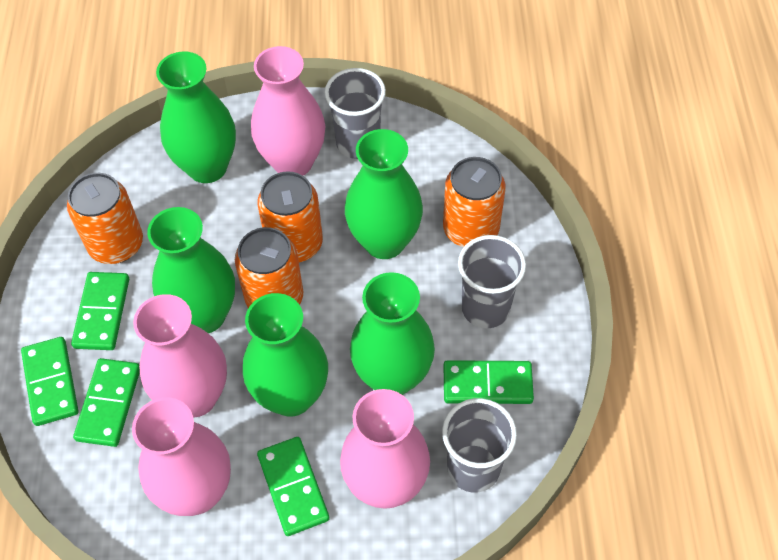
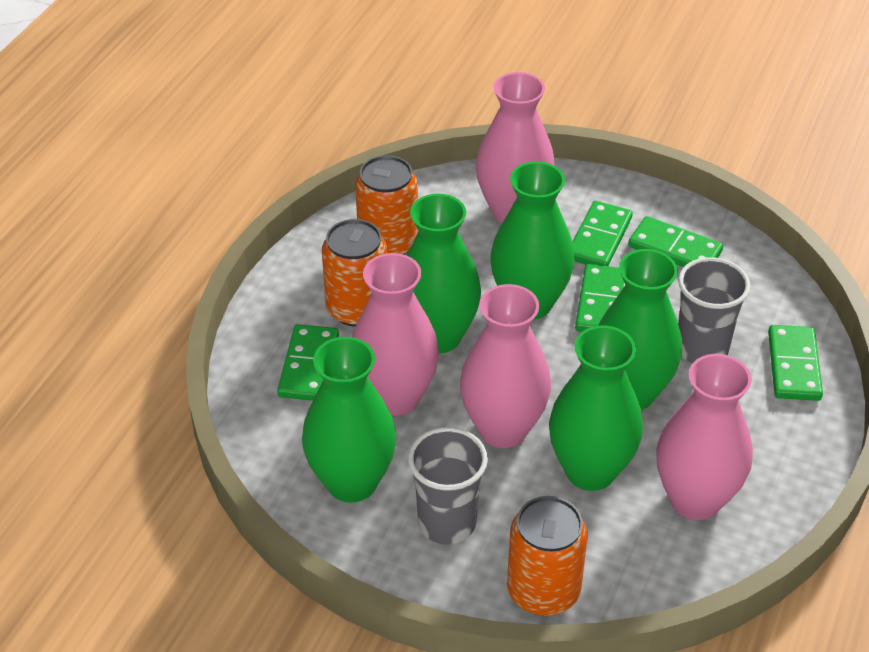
grey cup: 3 -> 2
orange can: 4 -> 3

